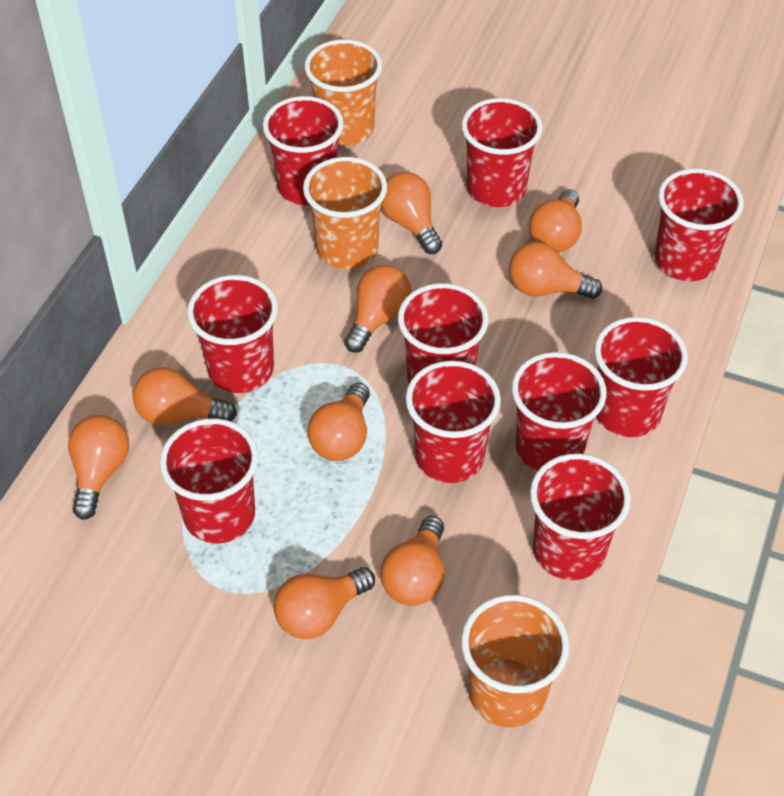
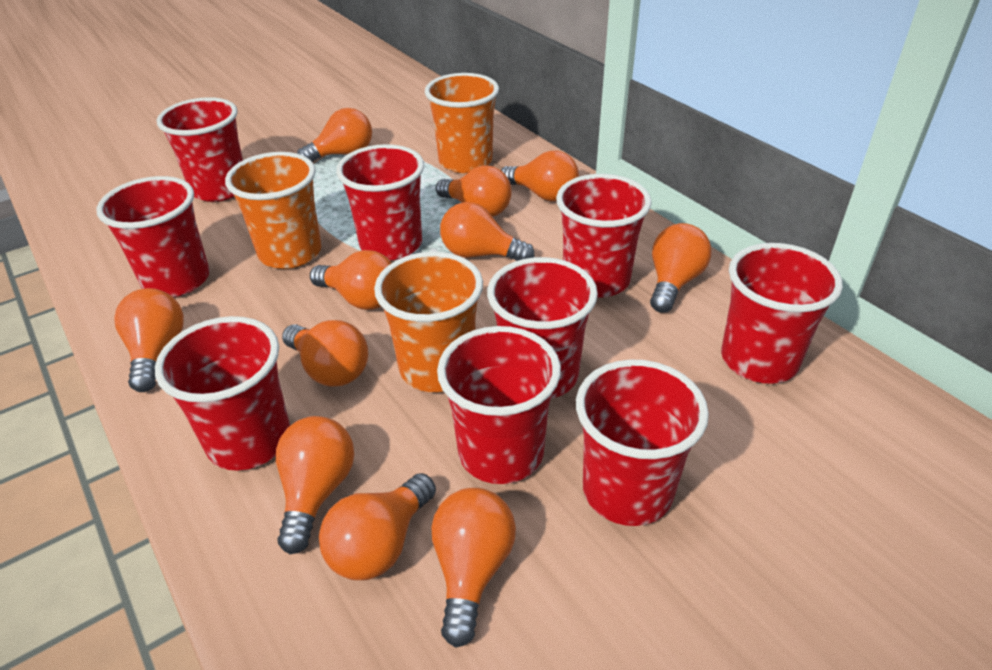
orange light bulb: 9 -> 11
red cup: 10 -> 9

